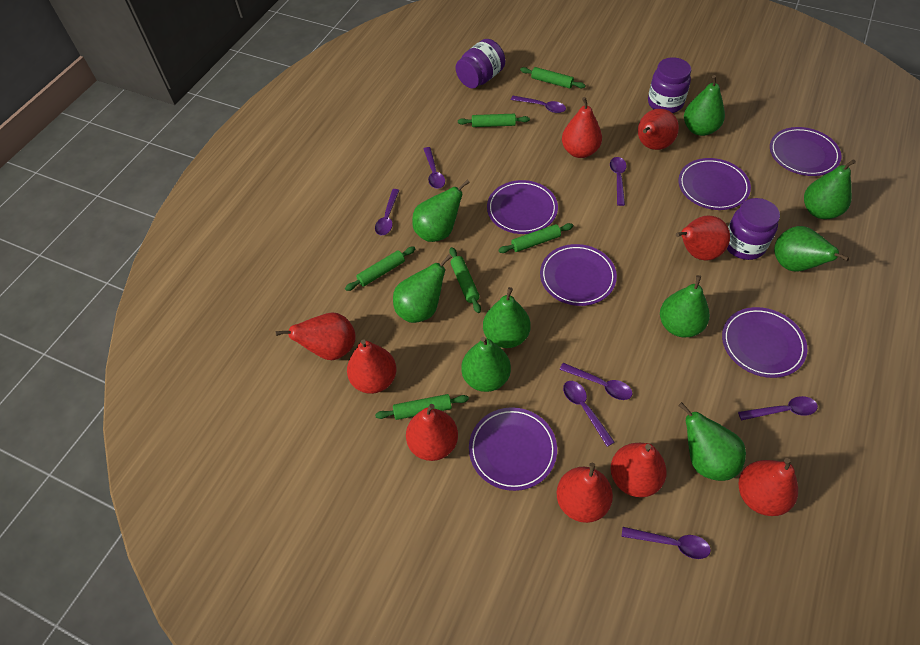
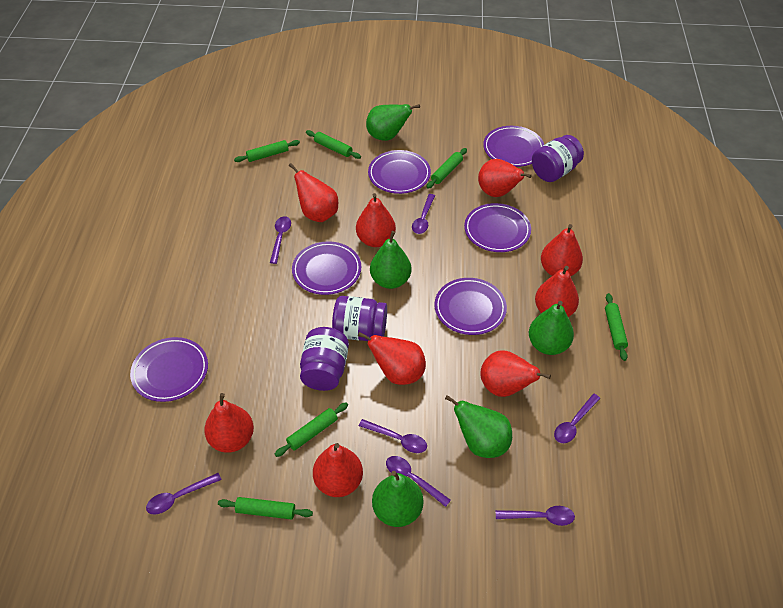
green pear: 9 -> 5
purple spoon: 8 -> 7

